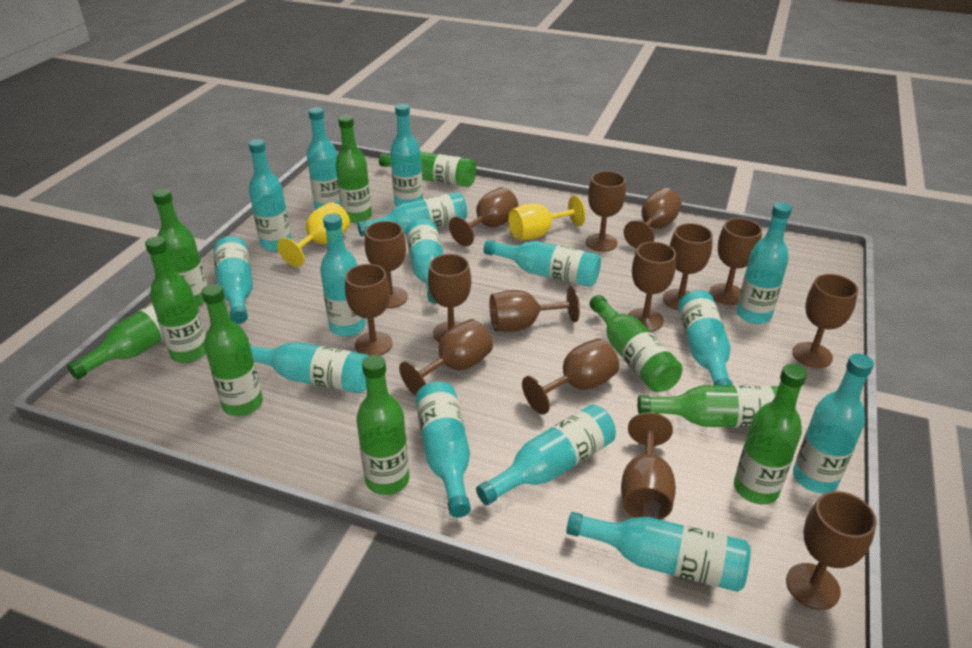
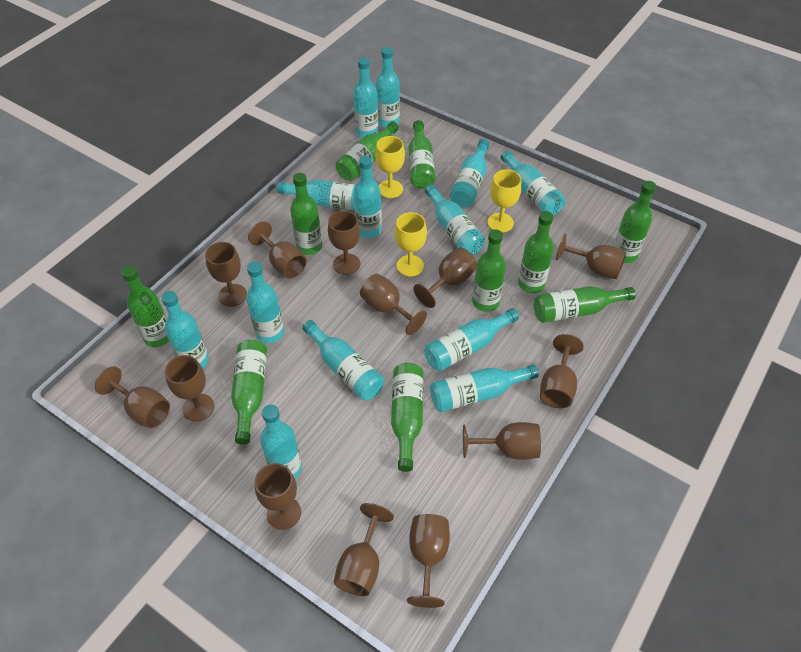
brown goblet: 15 -> 13
turquoise bottle: 15 -> 13
yellow goblet: 2 -> 3

